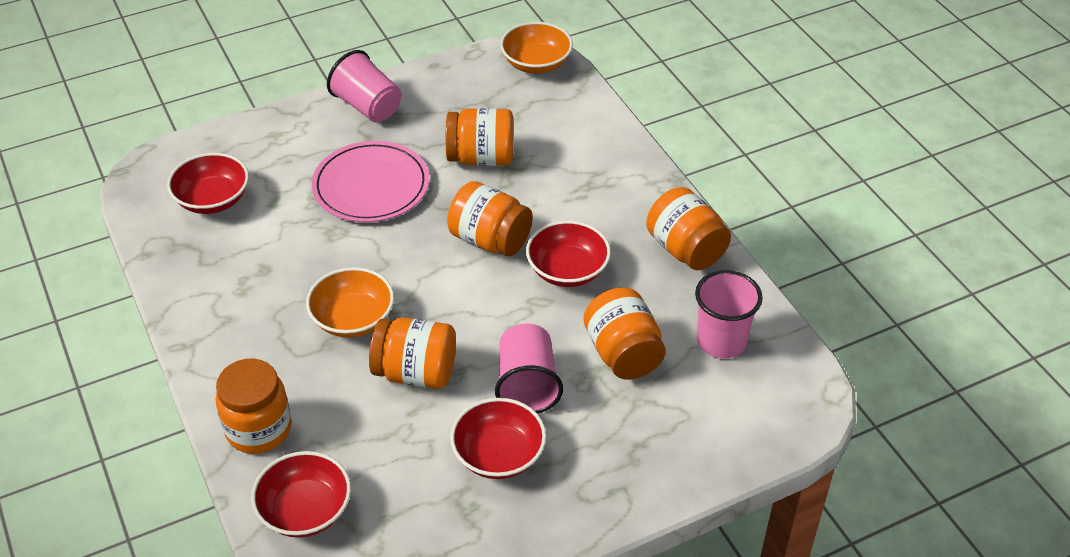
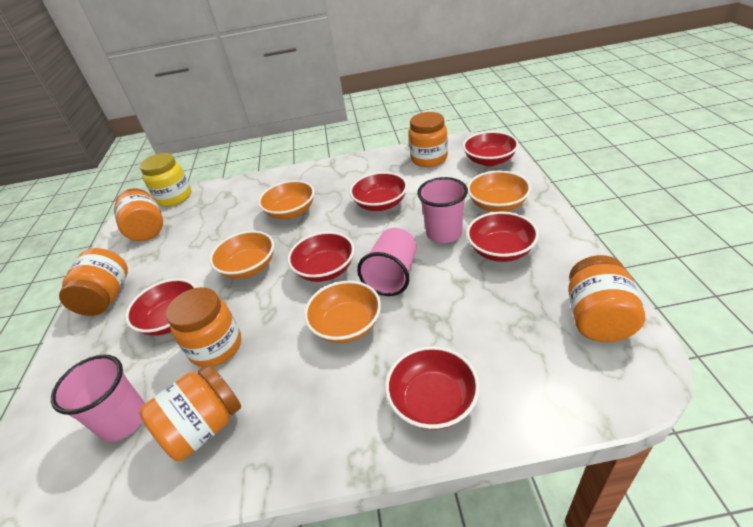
orange bowl: 2 -> 4
pink plate: 1 -> 0
red bowl: 4 -> 6
yellow jar: 0 -> 1

